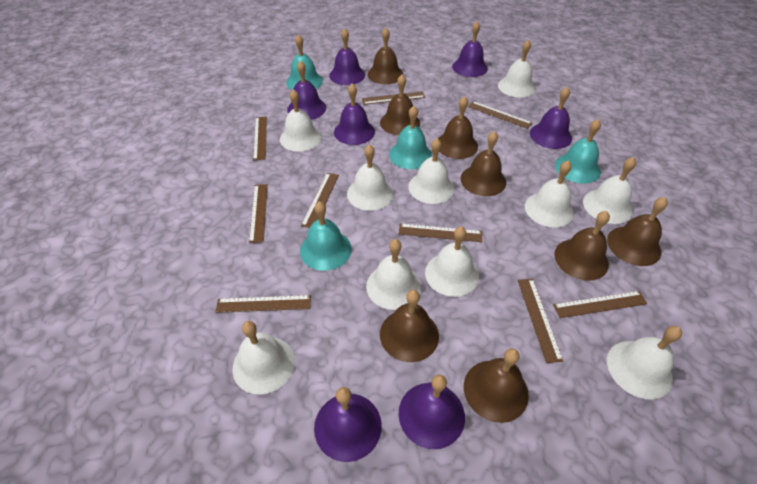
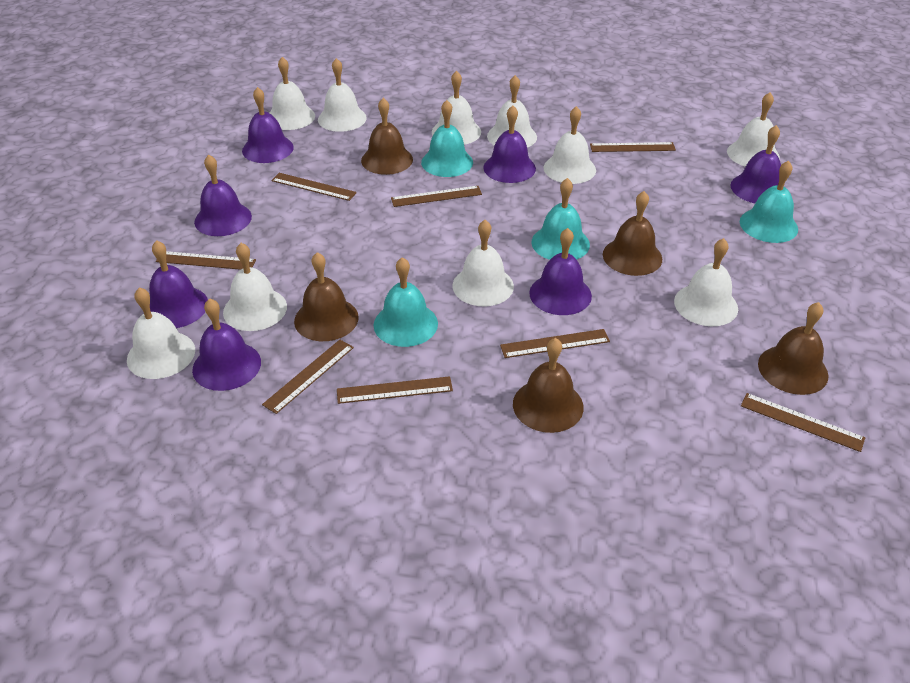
brown bell: 8 -> 5
brown ruler: 9 -> 8

